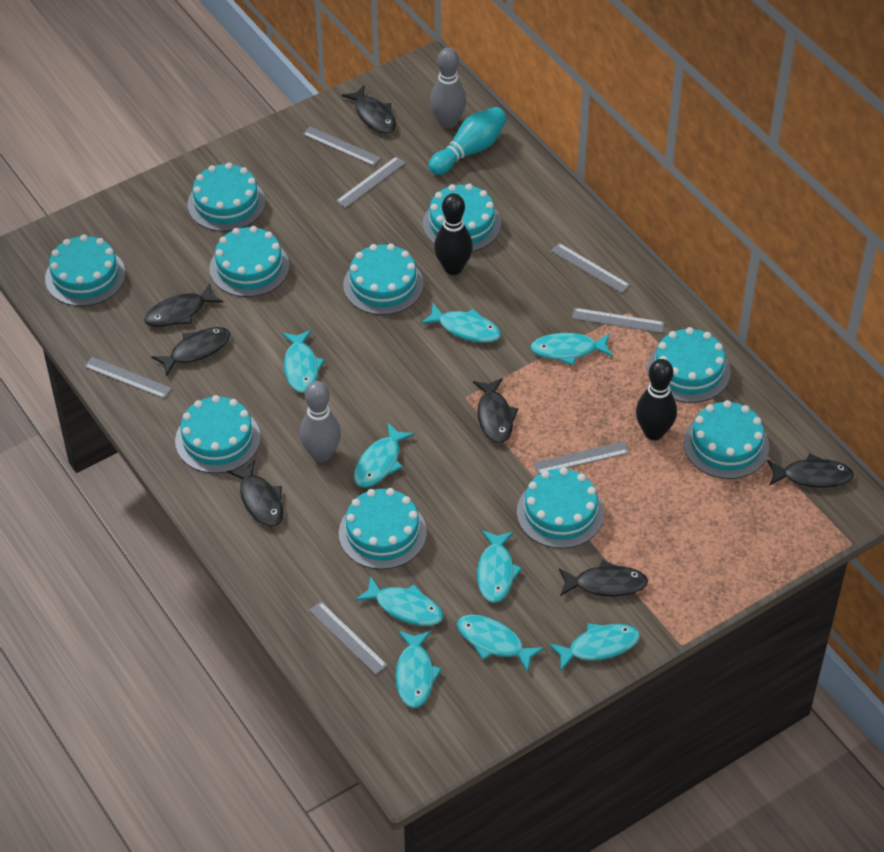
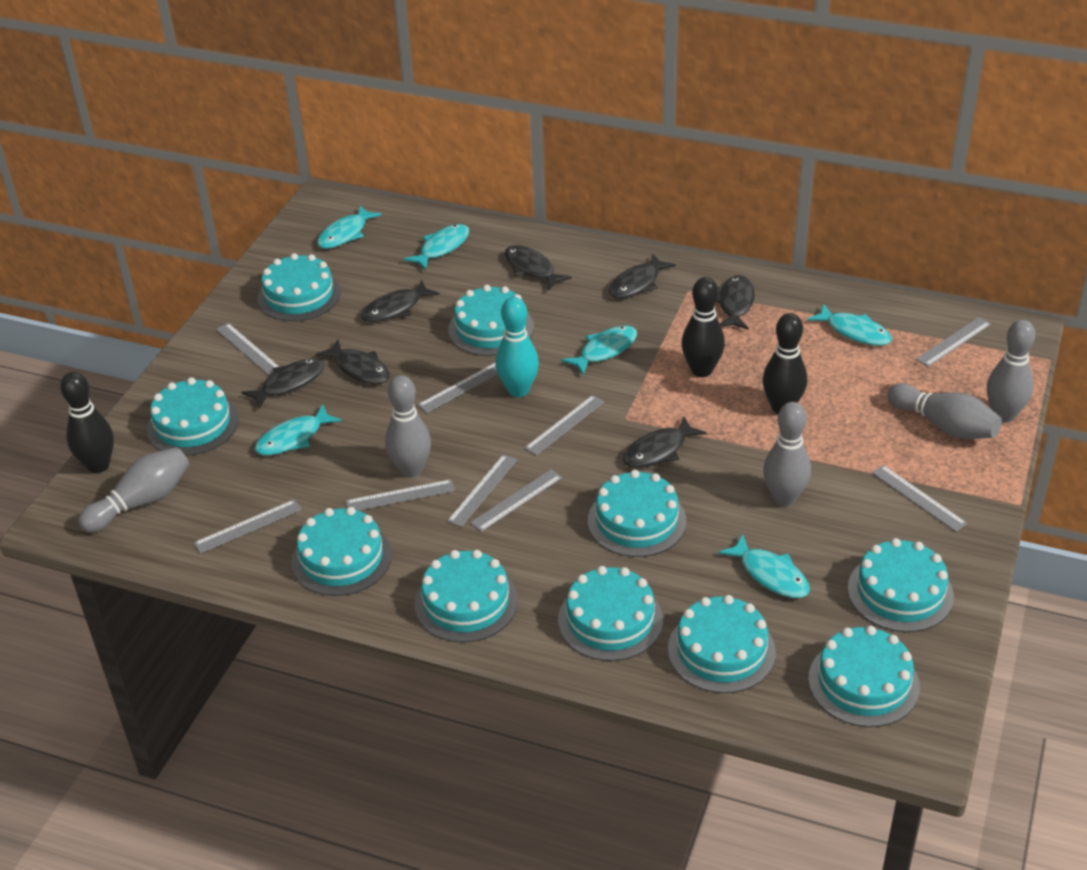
black bowling pin: 2 -> 3
grey bowling pin: 2 -> 5
grey ruler: 7 -> 9
turquoise fish: 9 -> 6

